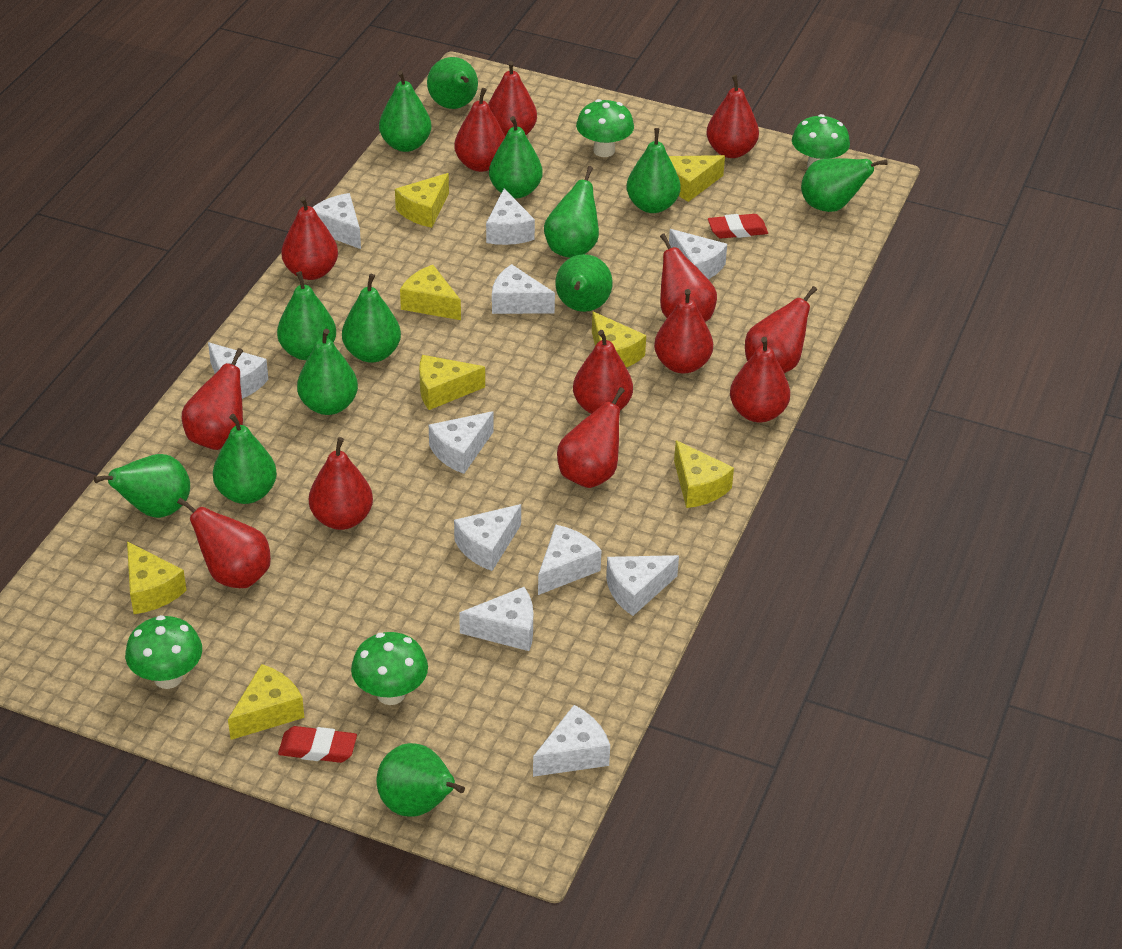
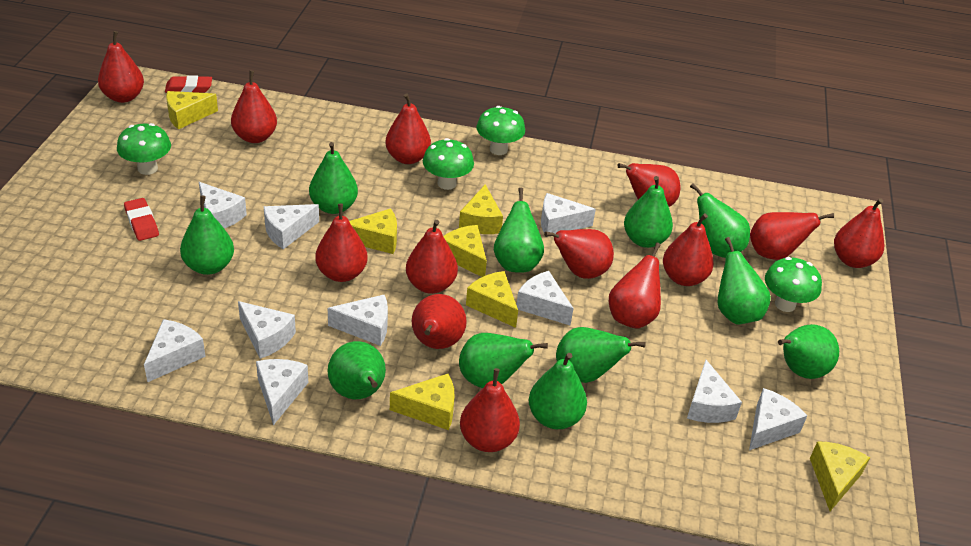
green pear: 13 -> 11
white cheese: 11 -> 10
yellow cheese: 8 -> 7

